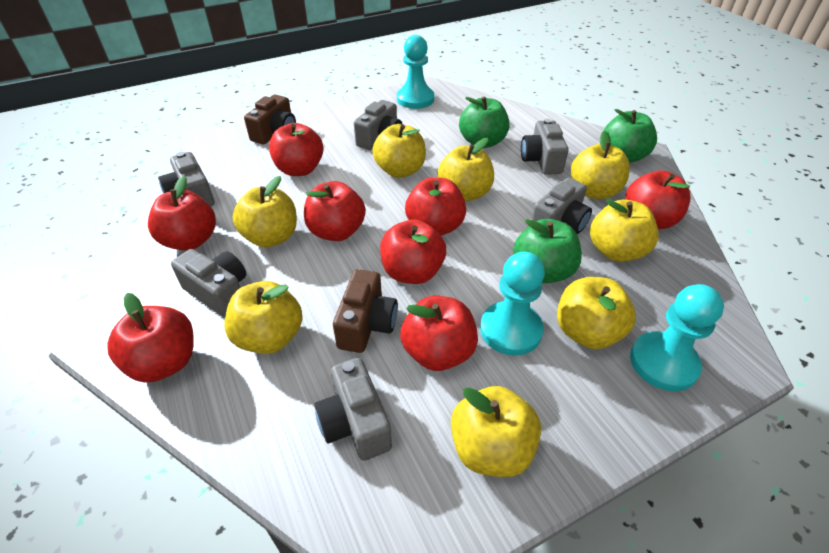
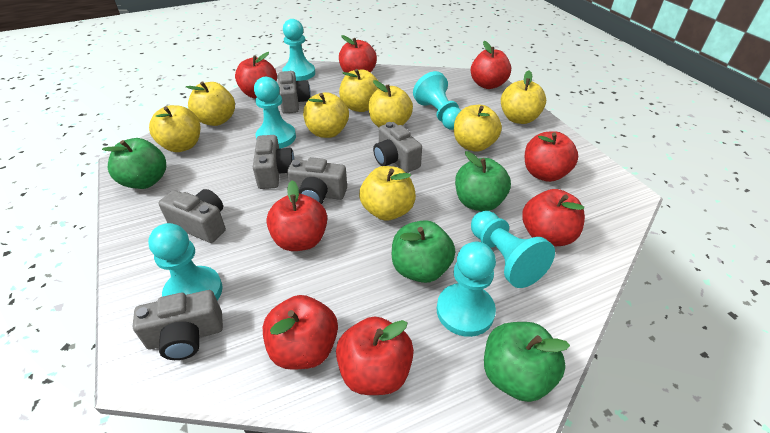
brown camera: 2 -> 0
green apple: 3 -> 4
turquoise pawn: 3 -> 6

